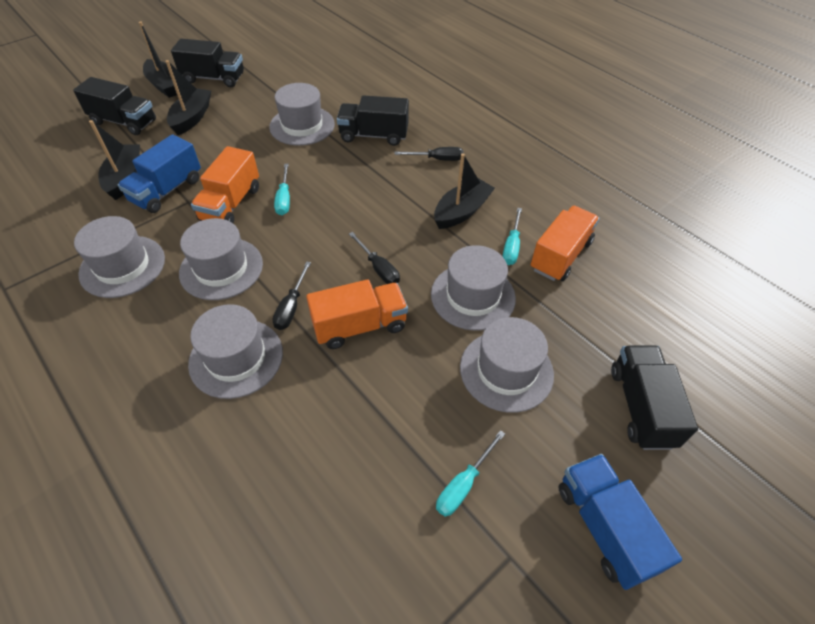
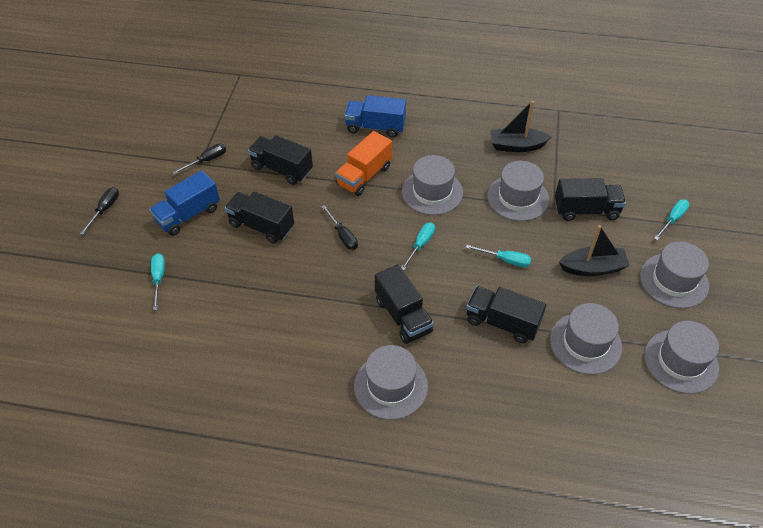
black boat: 4 -> 2
black truck: 4 -> 5
orange truck: 3 -> 1
turquoise screwdriver: 3 -> 4

